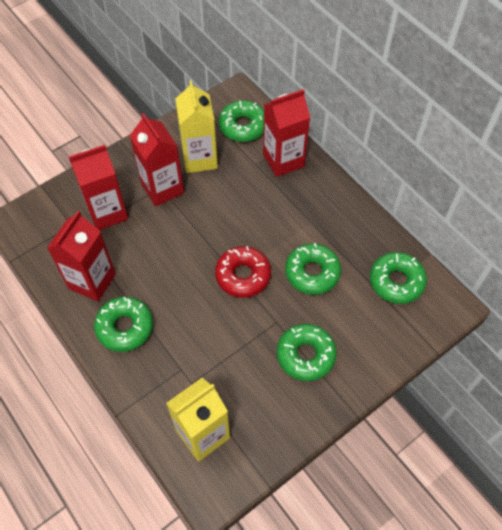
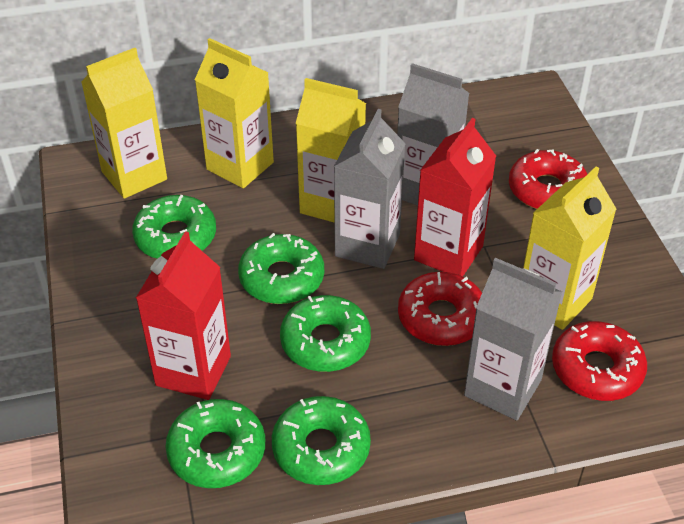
grey carton: 0 -> 3
red carton: 4 -> 2
red donut: 1 -> 3
yellow carton: 2 -> 4

